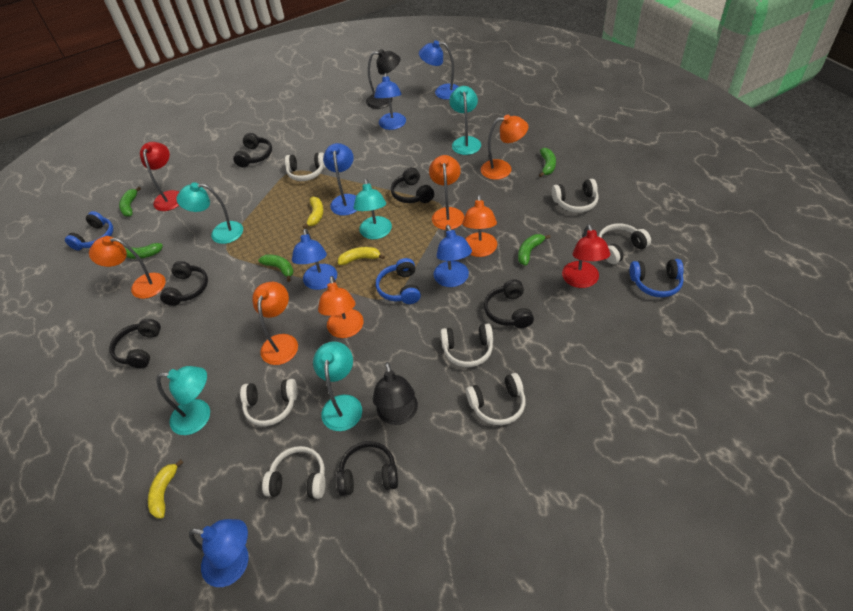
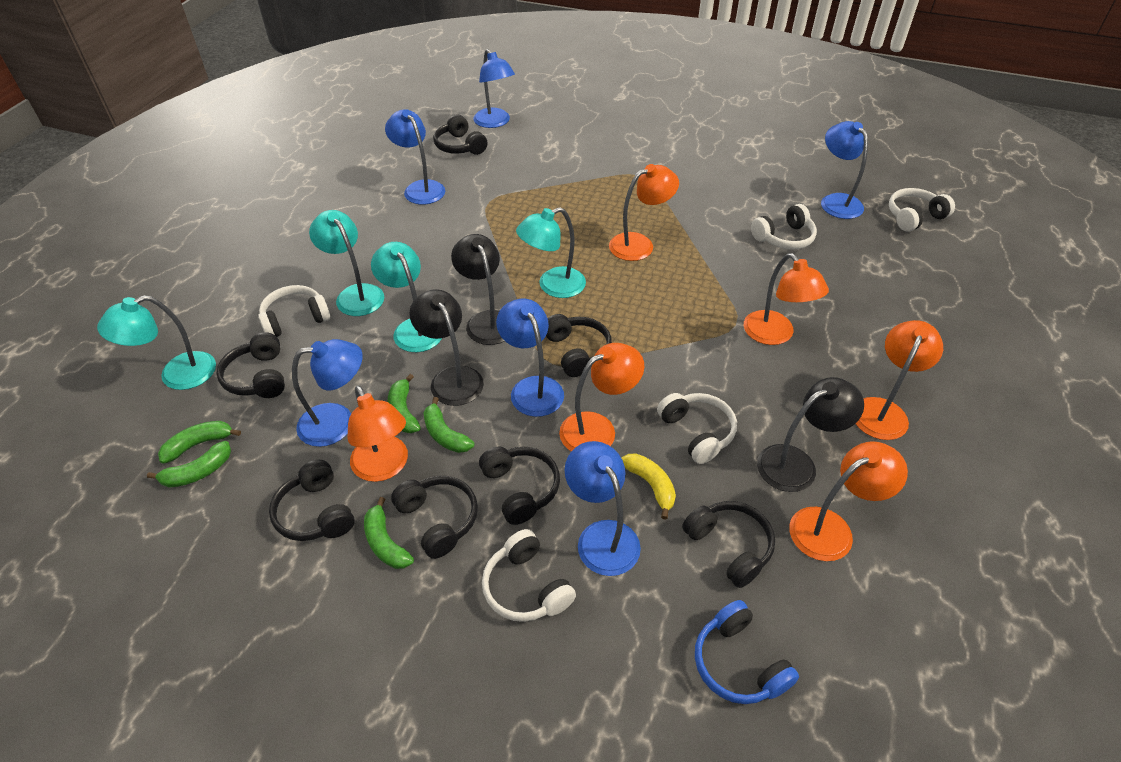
black headphones: 6 -> 7
black lamp: 2 -> 3
blue headphones: 3 -> 1
red lamp: 2 -> 0
turquoise lamp: 5 -> 4
white headphones: 7 -> 5
yellow banana: 3 -> 1

